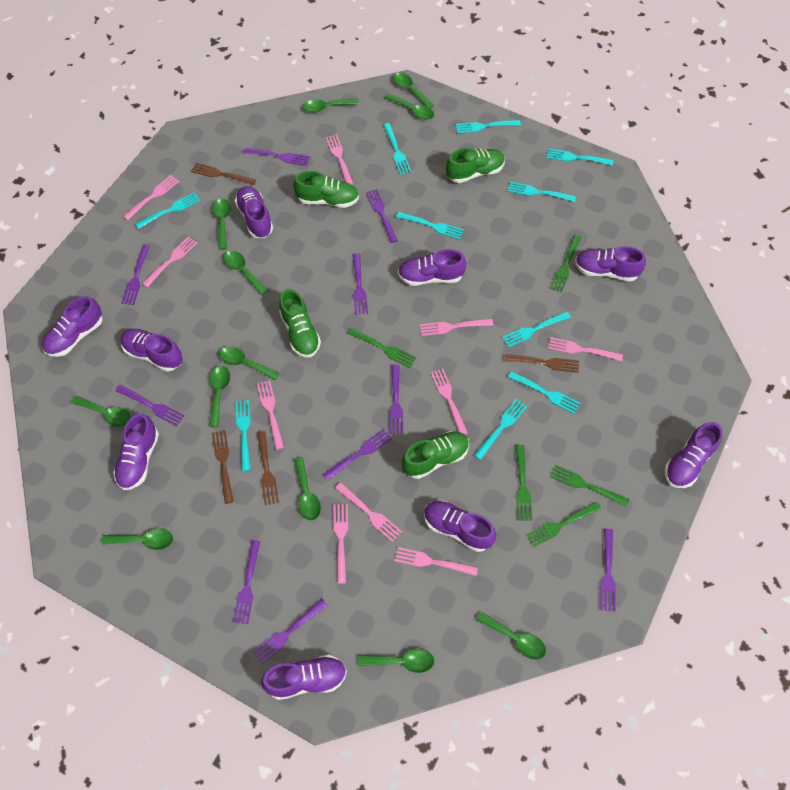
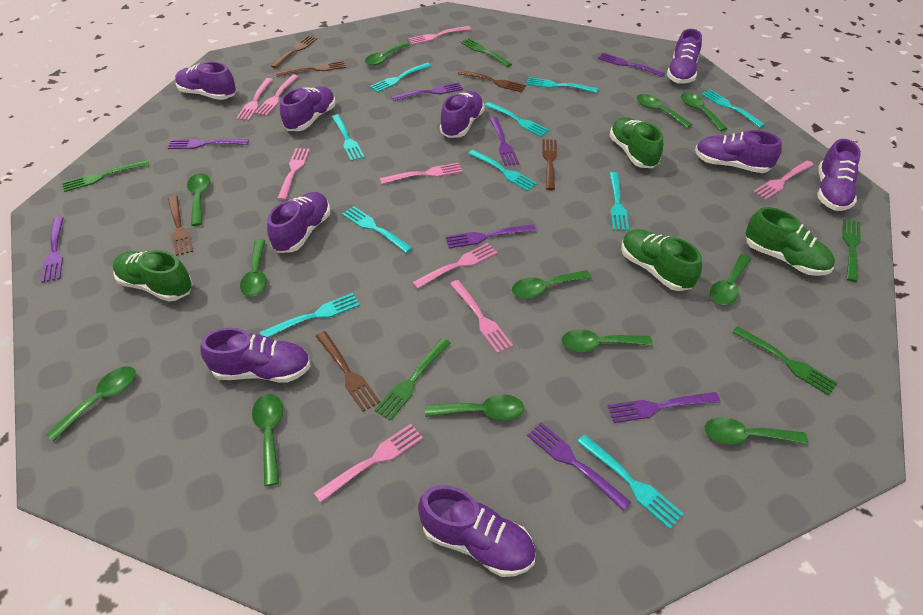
brown fork: 4 -> 6
pink fork: 10 -> 9
purple fork: 10 -> 8

